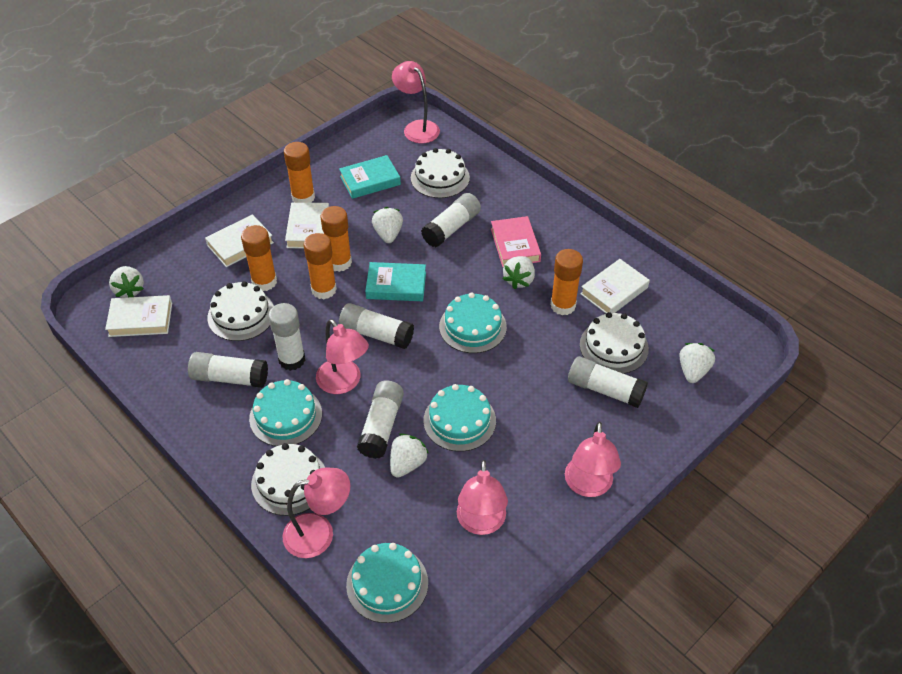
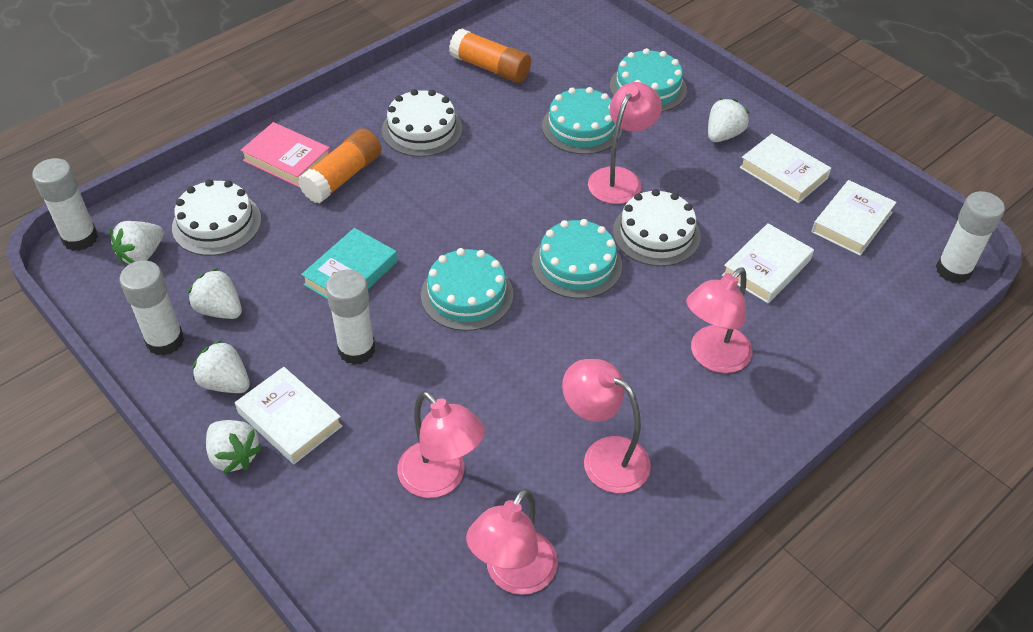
orange glue stick: 5 -> 2
turquoise book: 2 -> 1
white cake: 4 -> 3
white glue stick: 6 -> 4

